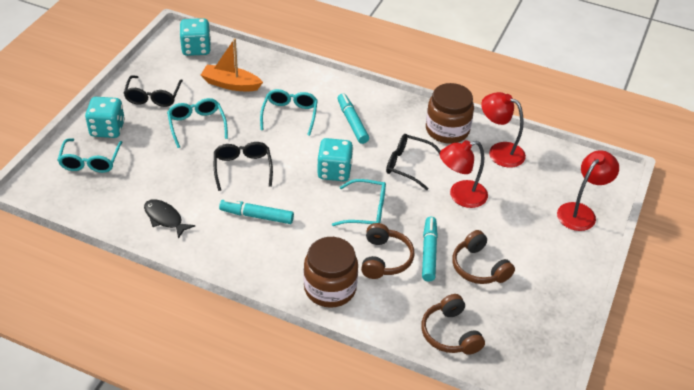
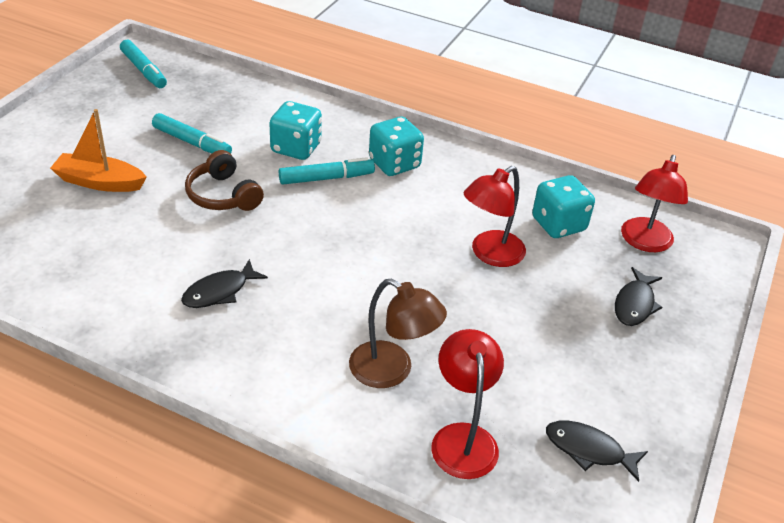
black fish: 1 -> 3
black glasses: 3 -> 0
brown headphones: 3 -> 1
brown jar: 2 -> 0
brown lamp: 0 -> 1
turquoise glasses: 4 -> 0

